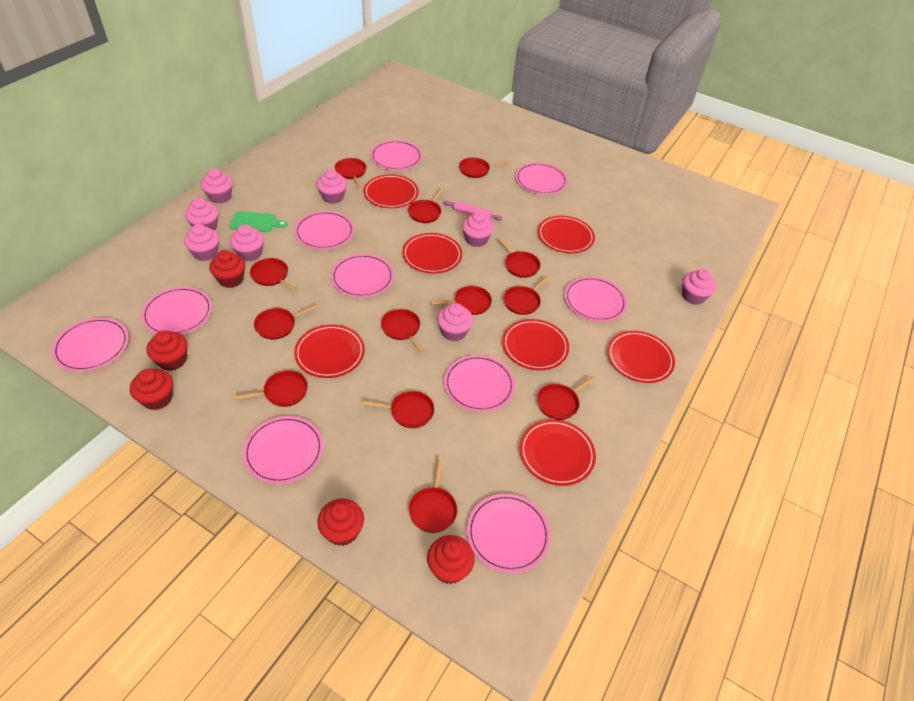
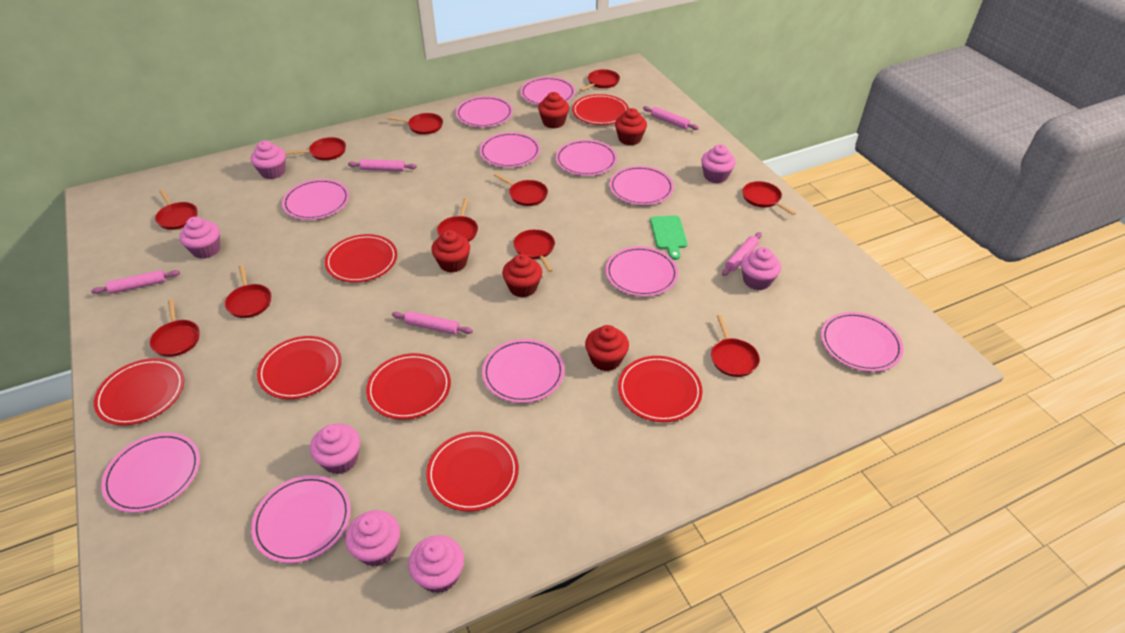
pink cupcake: 8 -> 7
pink plate: 10 -> 11
pink rolling pin: 1 -> 5
red pan: 13 -> 11

